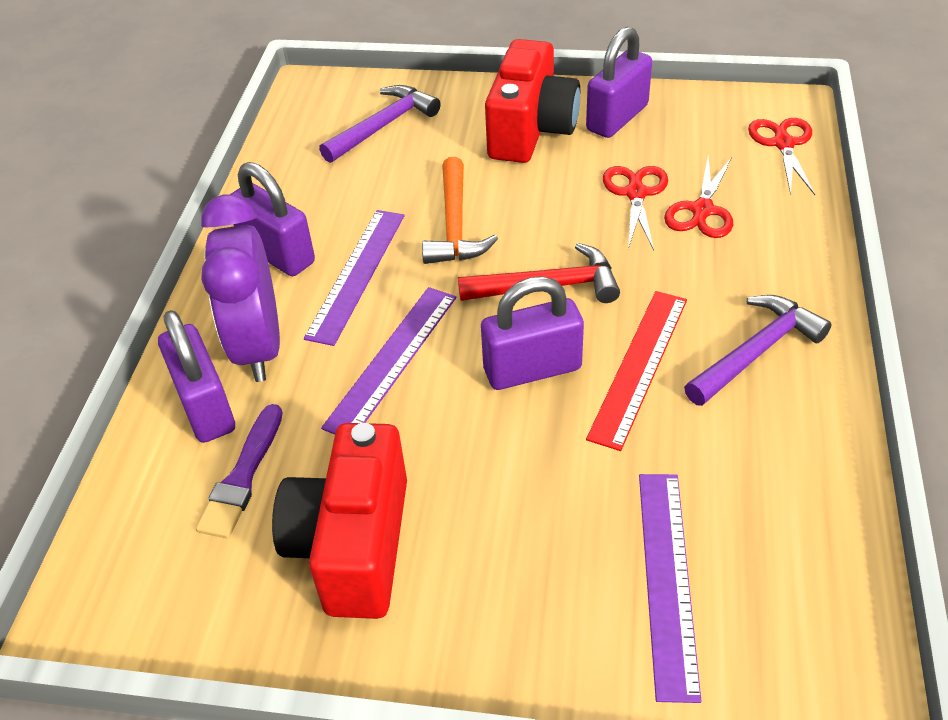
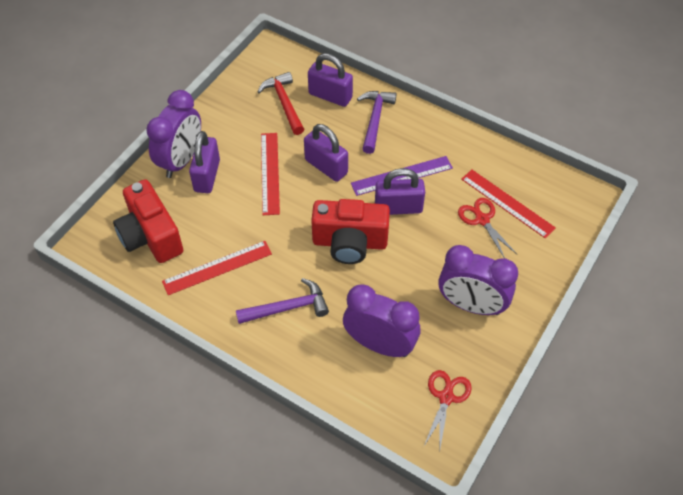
orange hammer: 1 -> 0
purple brush: 1 -> 0
purple clock: 1 -> 3
purple ruler: 3 -> 1
red ruler: 1 -> 3
red scissors: 3 -> 2

